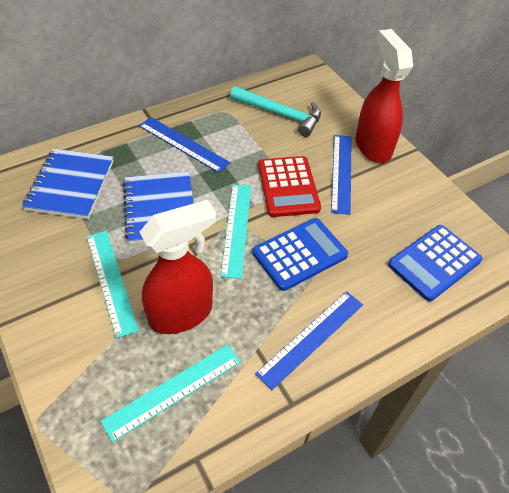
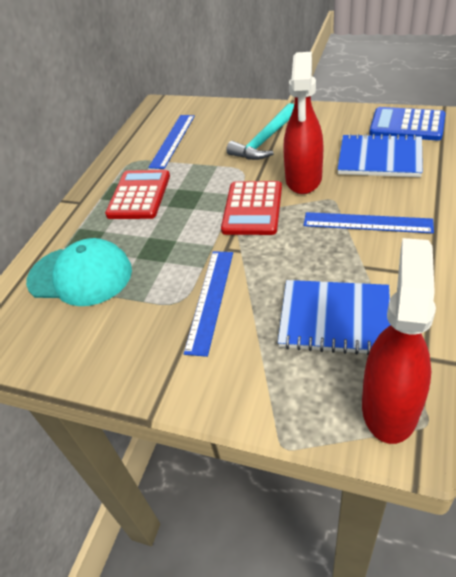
blue calculator: 2 -> 1
red calculator: 1 -> 2
turquoise cap: 0 -> 1
turquoise ruler: 3 -> 0

